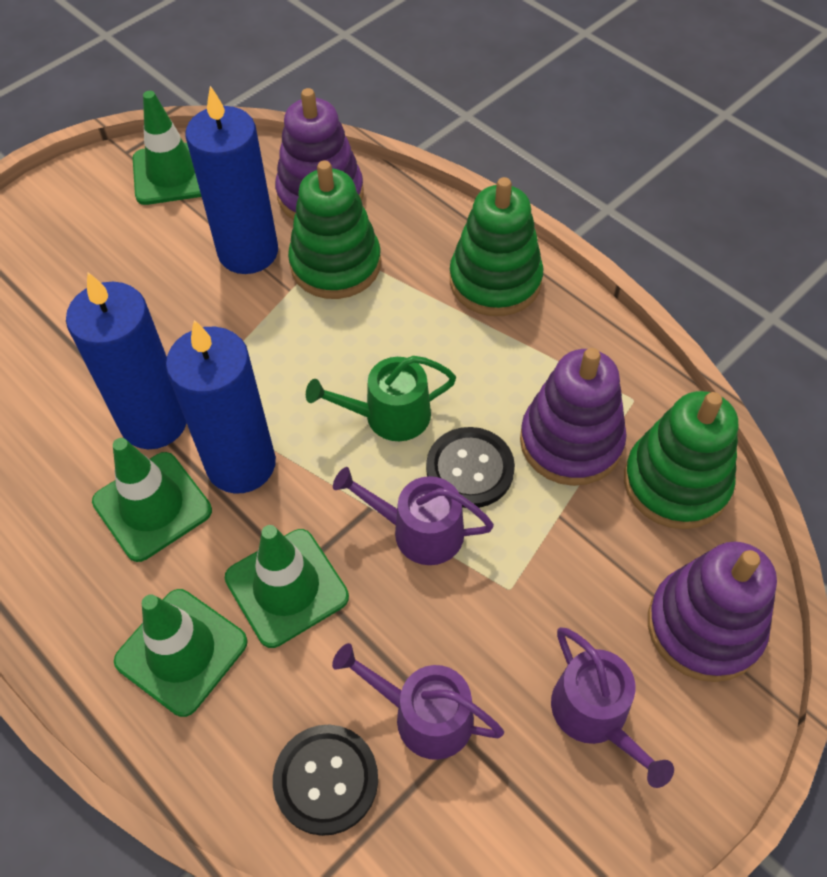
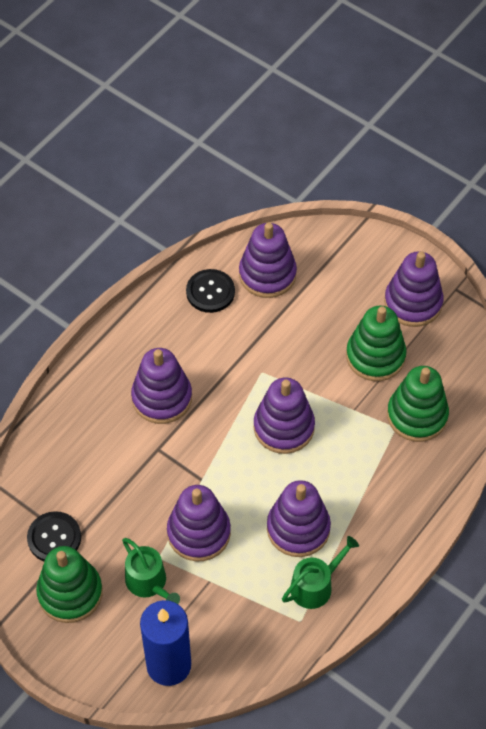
blue candle: 3 -> 1
green traffic cone: 4 -> 0
green watering can: 1 -> 2
purple stacking toy: 3 -> 6
purple watering can: 3 -> 0

